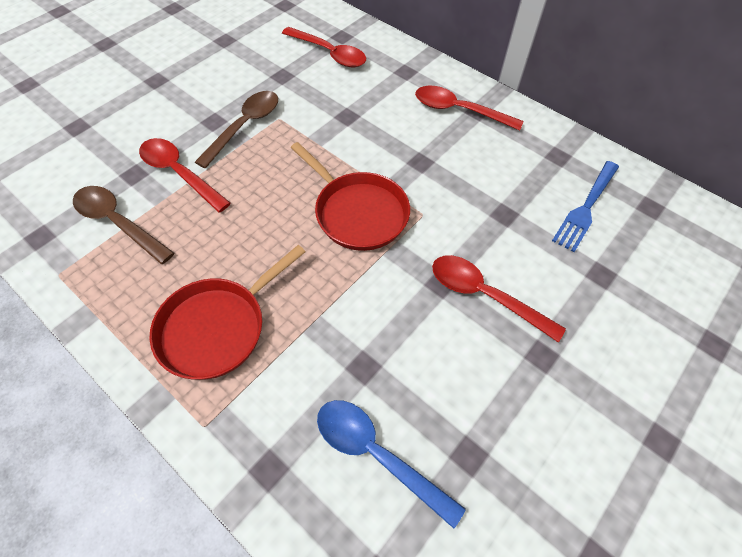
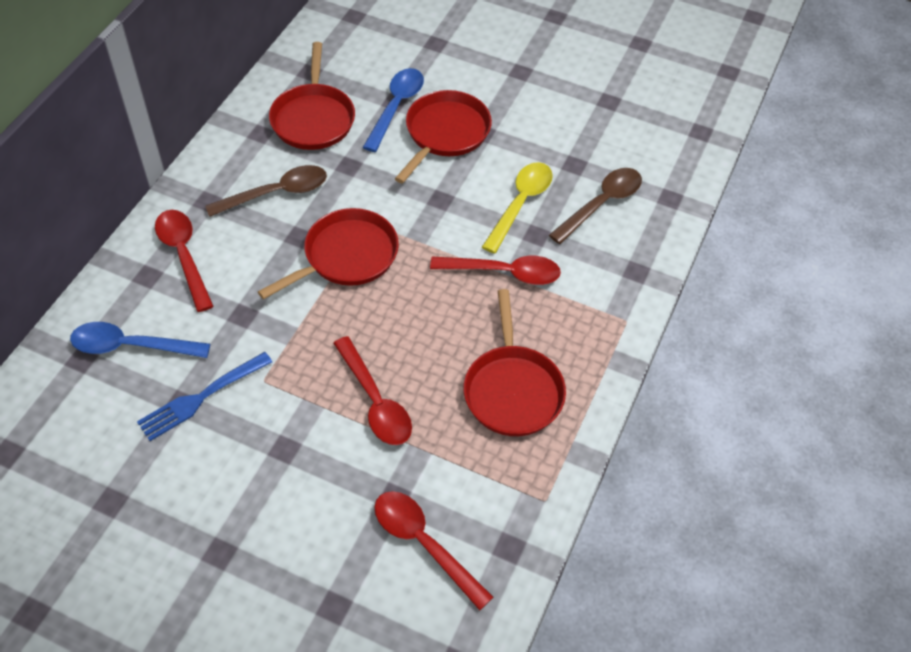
blue spoon: 1 -> 2
red pan: 2 -> 4
yellow spoon: 0 -> 1

